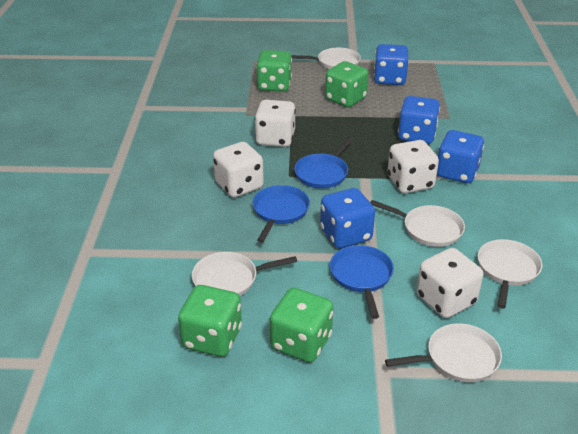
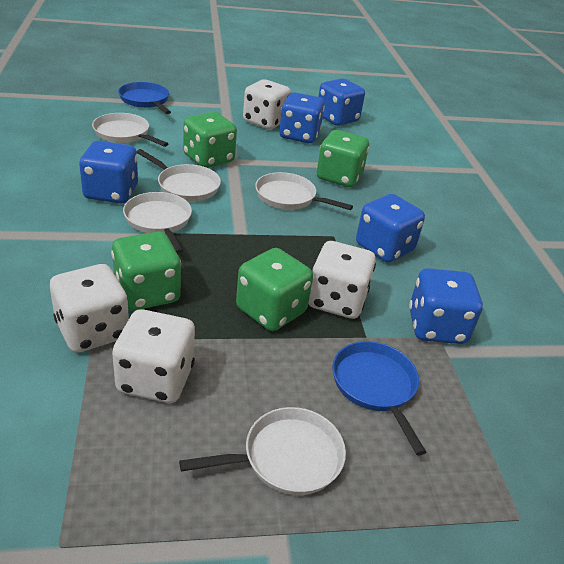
blue dice: 4 -> 5
blue pan: 3 -> 2

